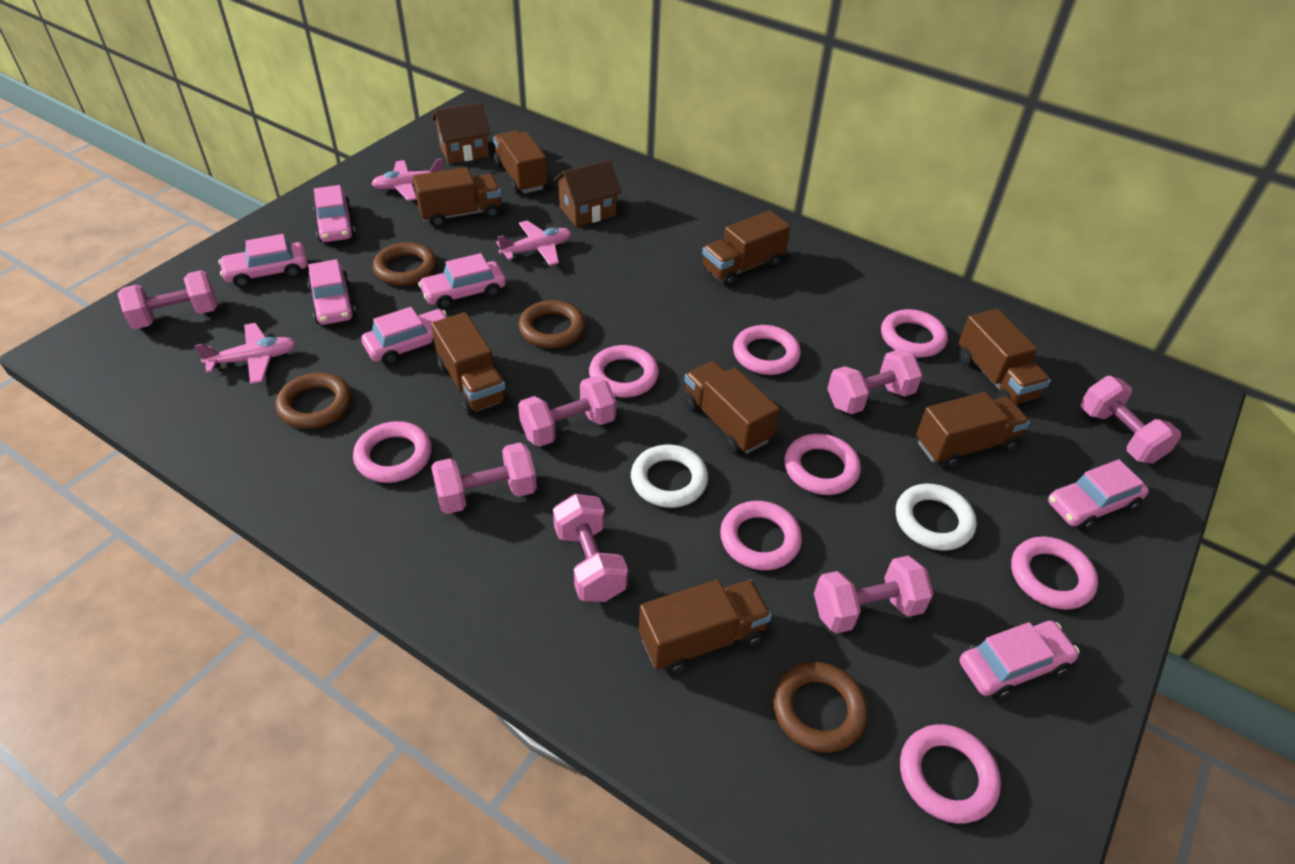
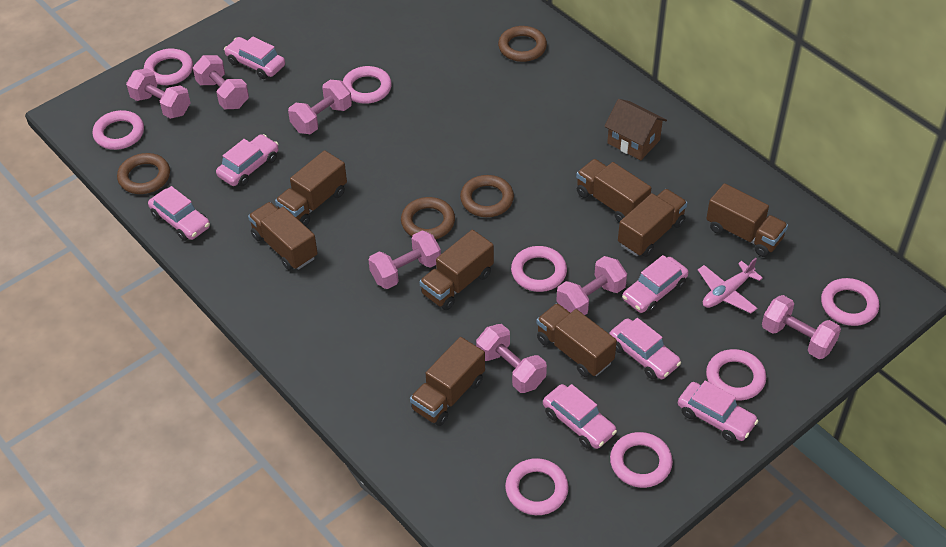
brown house: 2 -> 1
pink plane: 3 -> 1
white ring: 2 -> 0

